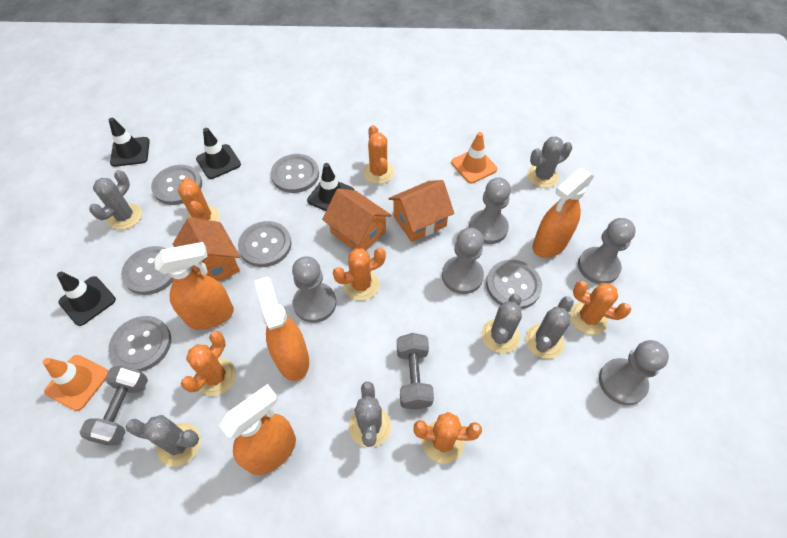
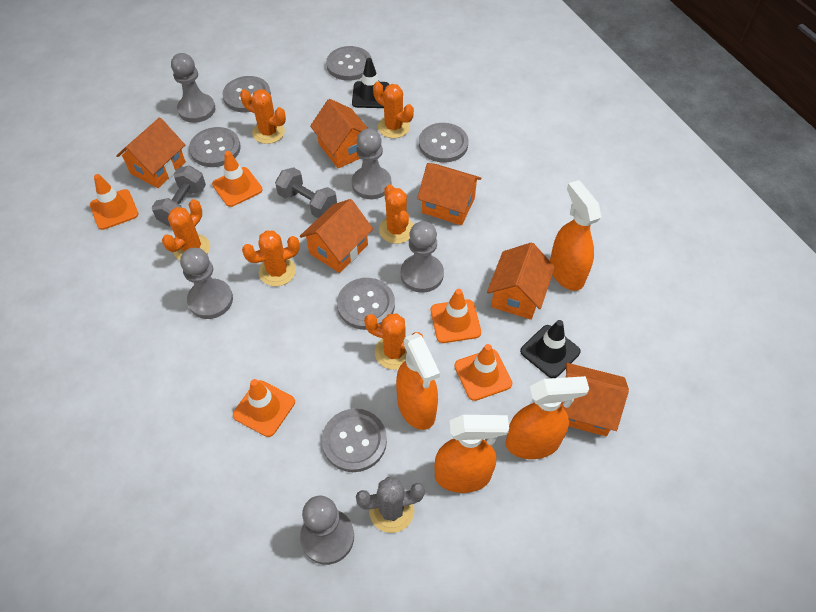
black traffic cone: 4 -> 2
grey cactus: 6 -> 1
orange house: 3 -> 6
orange traffic cone: 2 -> 5

